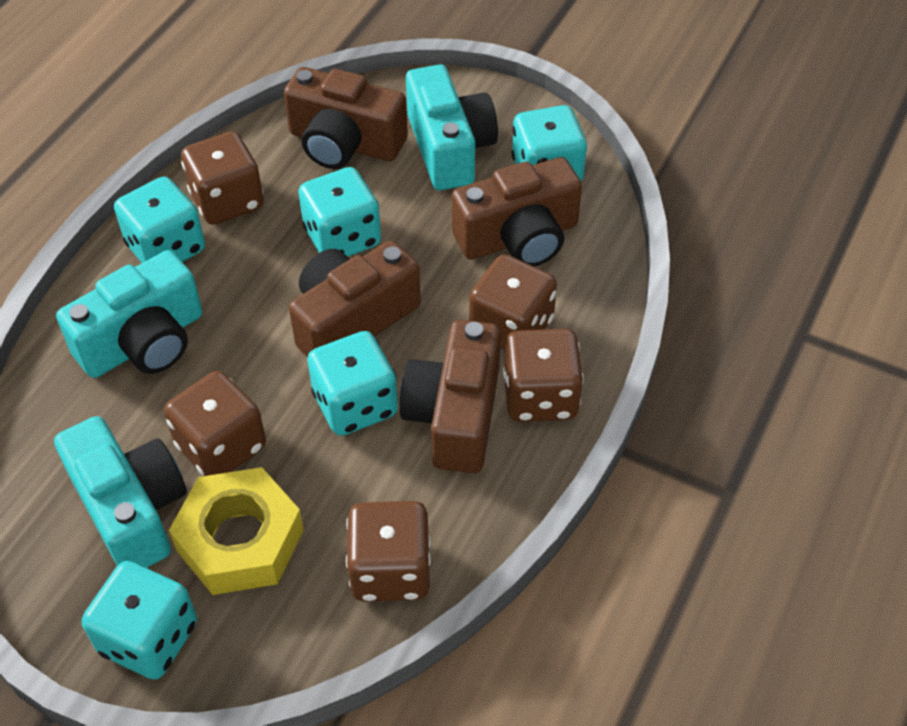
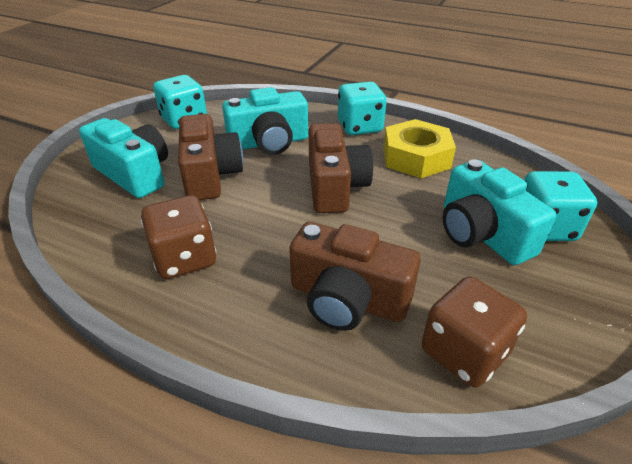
brown camera: 4 -> 3
brown dice: 5 -> 2
turquoise dice: 5 -> 3

